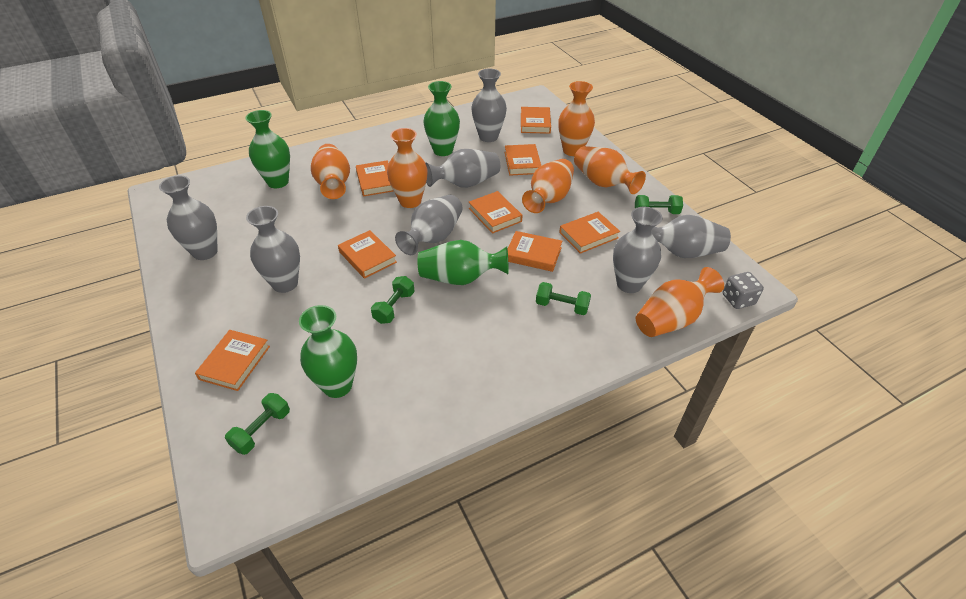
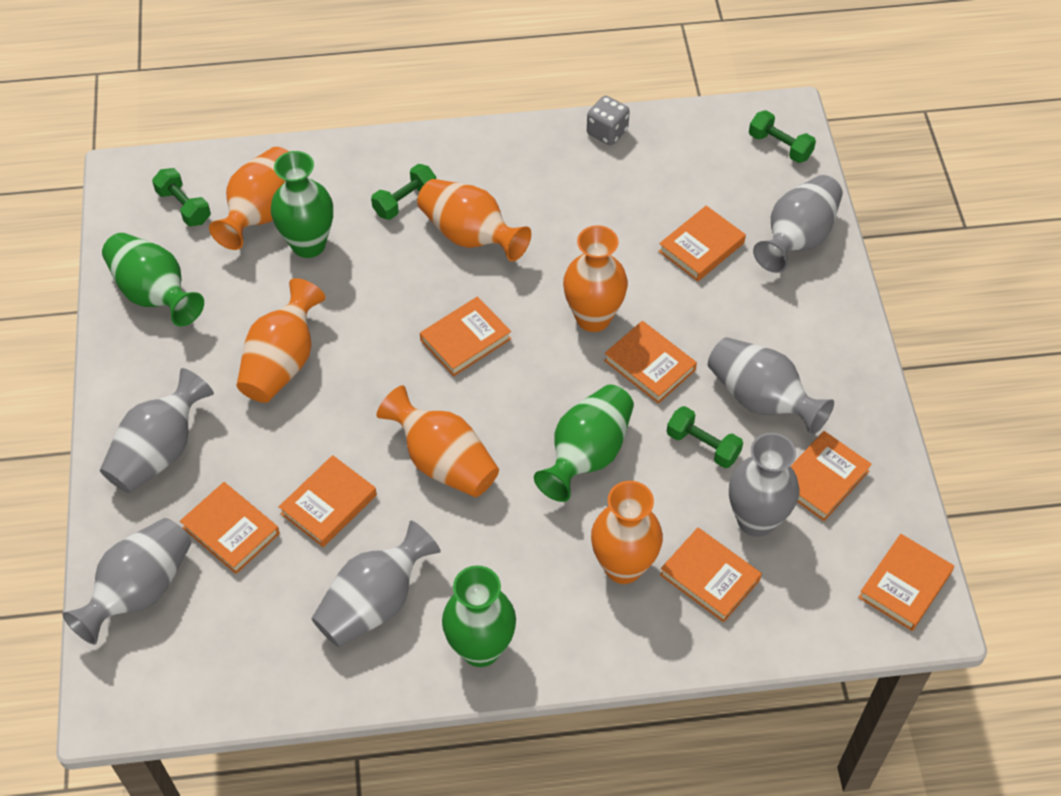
grey vase: 7 -> 6

